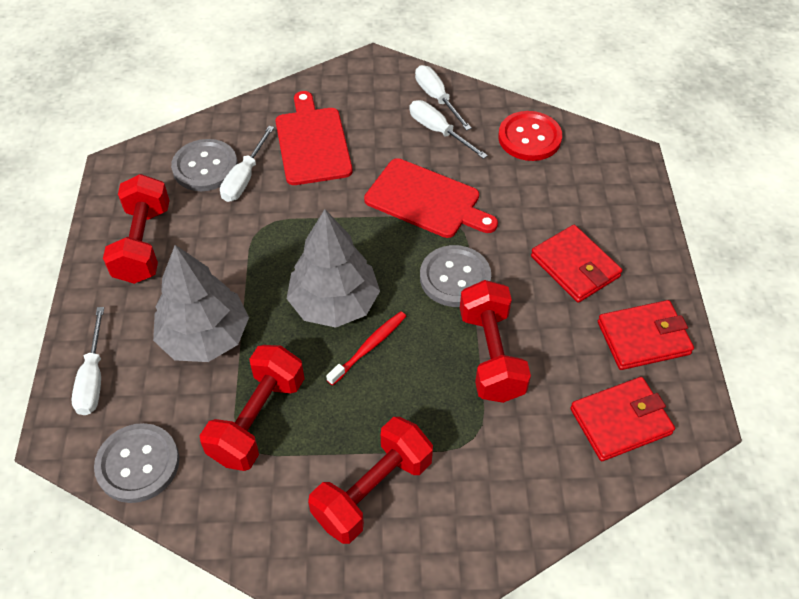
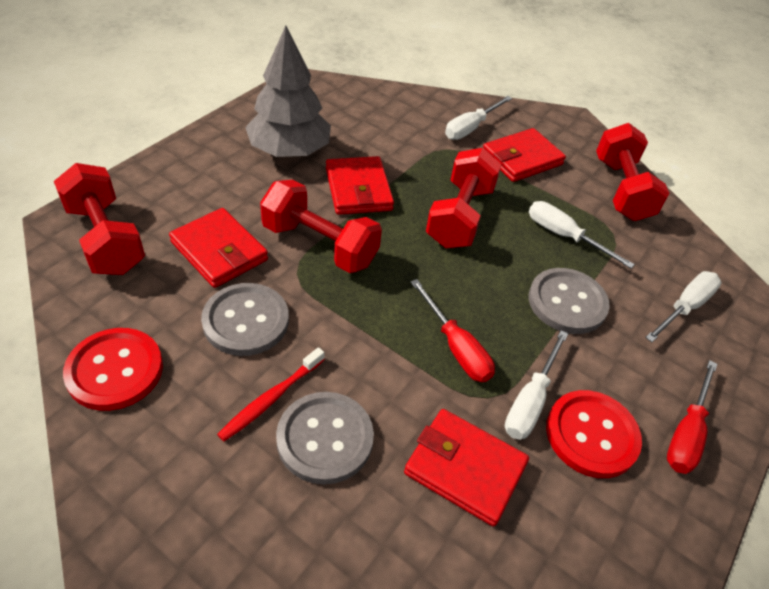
grey tree: 2 -> 1
red button: 1 -> 2
red cutting board: 2 -> 0
red screwdriver: 0 -> 2
red wallet: 3 -> 4

